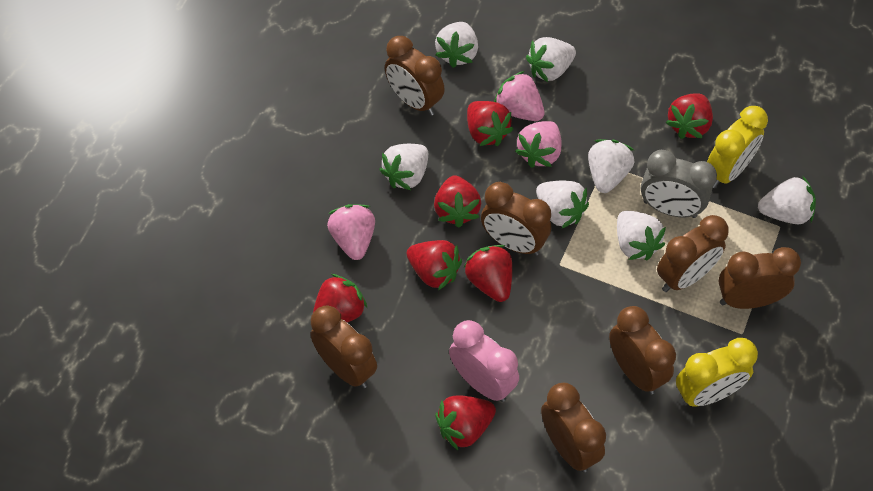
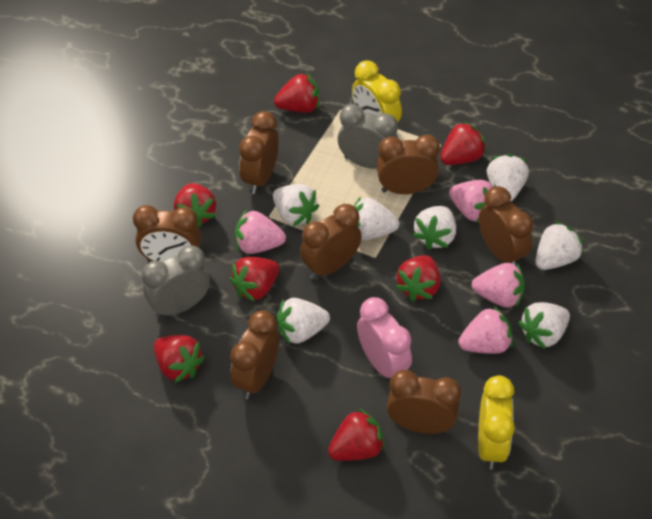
grey clock: 1 -> 2
pink strawberry: 3 -> 4

